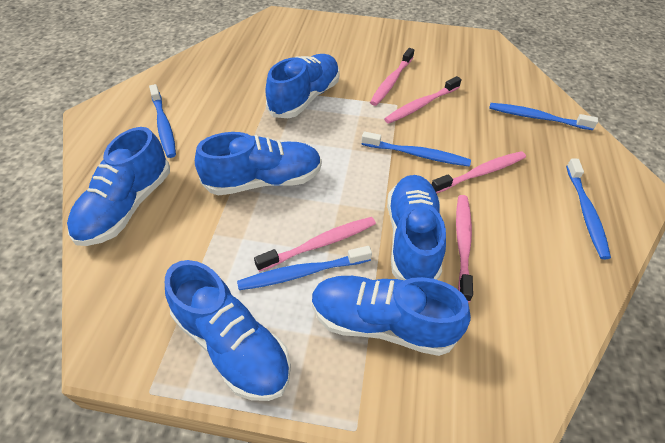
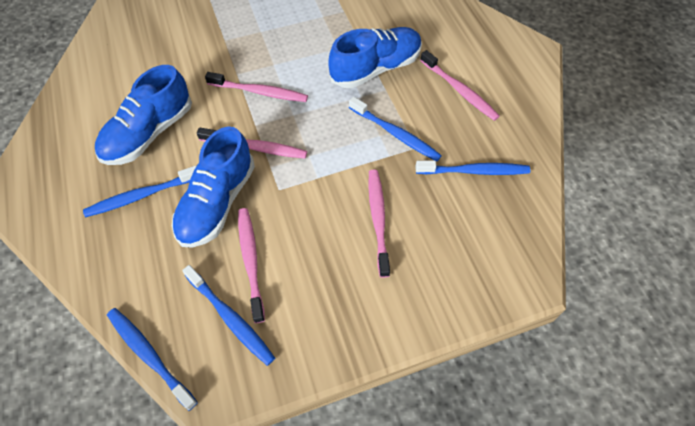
blue shoe: 6 -> 3

